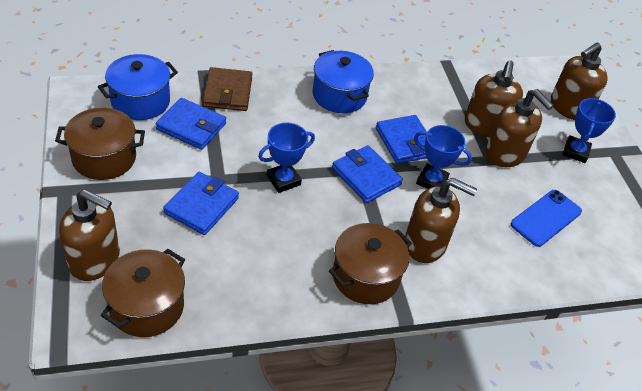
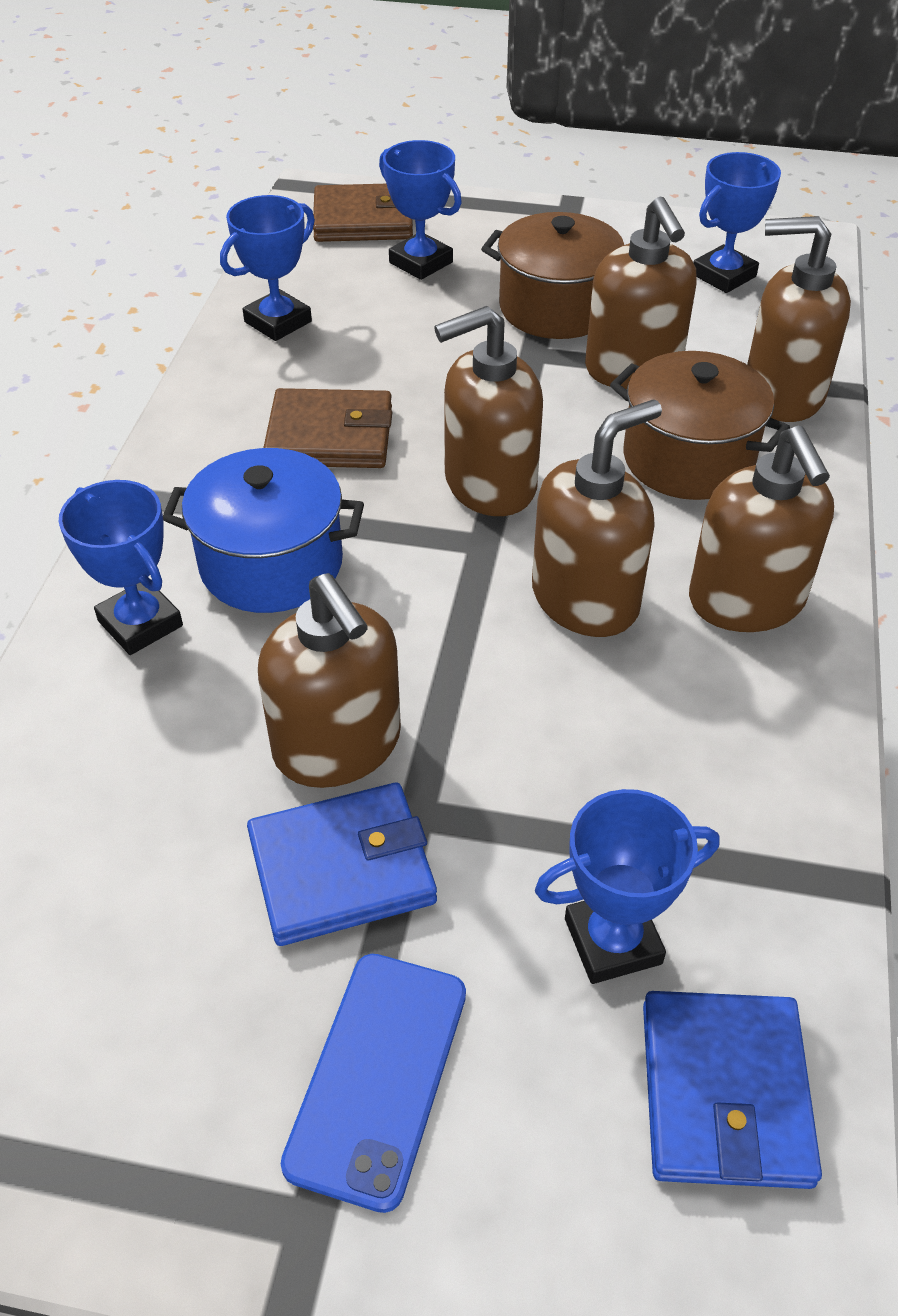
blue pot: 2 -> 1
blue trophy: 3 -> 5
blue wallet: 4 -> 2
brown pot: 3 -> 2
brown soap dispenser: 5 -> 6
brown wallet: 1 -> 2

